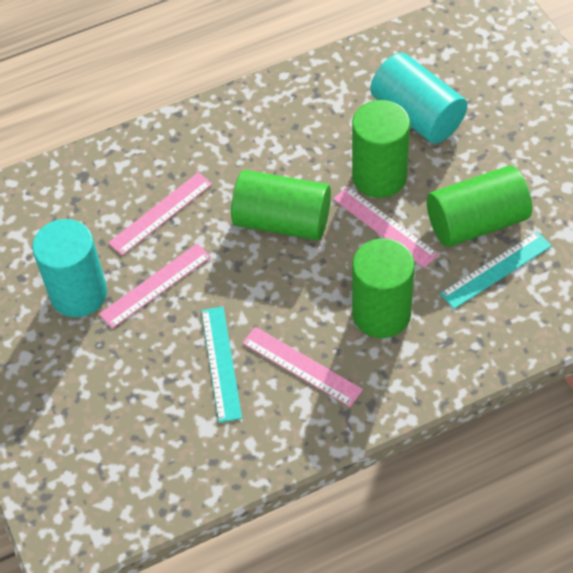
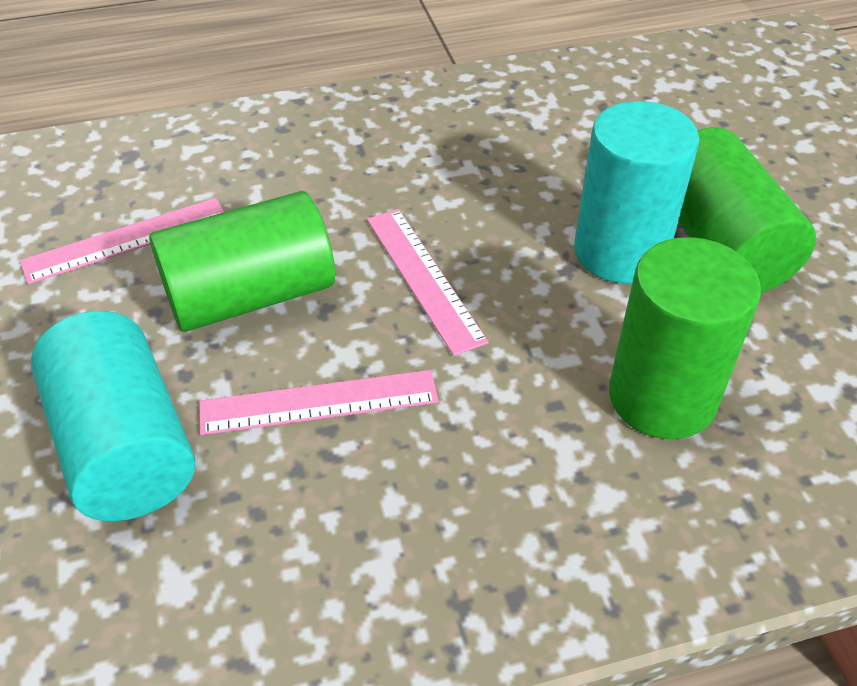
green cylinder: 4 -> 3
pink ruler: 4 -> 3
turquoise ruler: 2 -> 0

